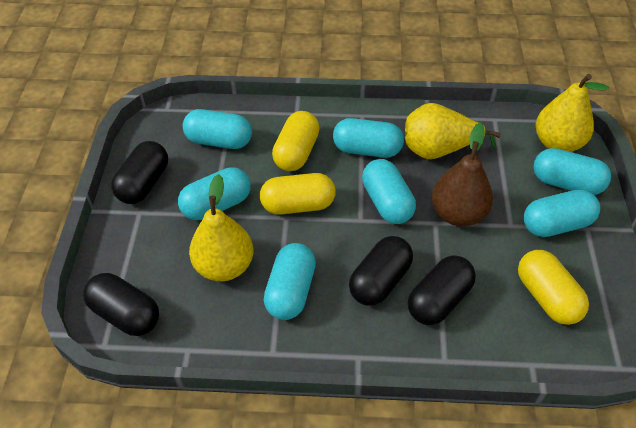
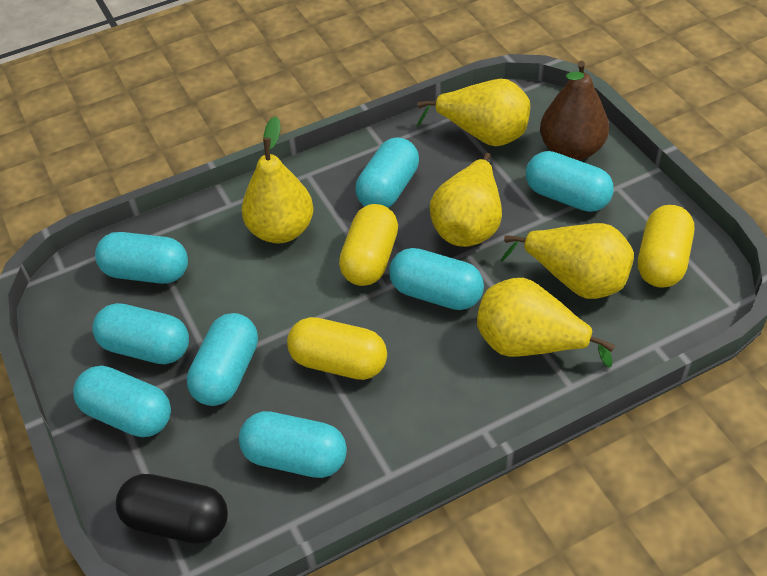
black capsule: 4 -> 1
turquoise capsule: 7 -> 8
yellow pear: 3 -> 5

